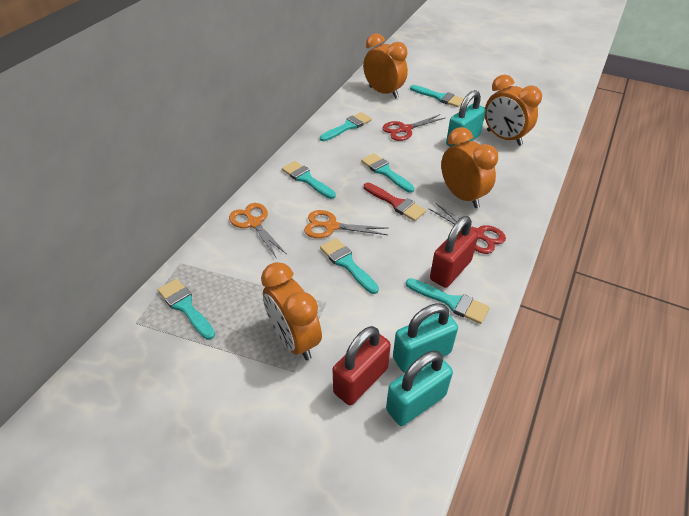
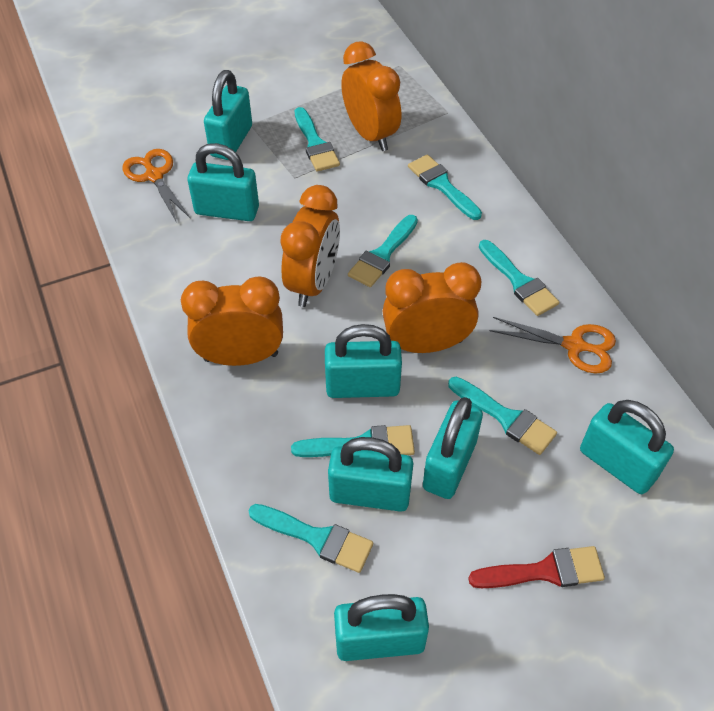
red padlock: 2 -> 0
red scissors: 2 -> 0
turquoise padlock: 3 -> 7

